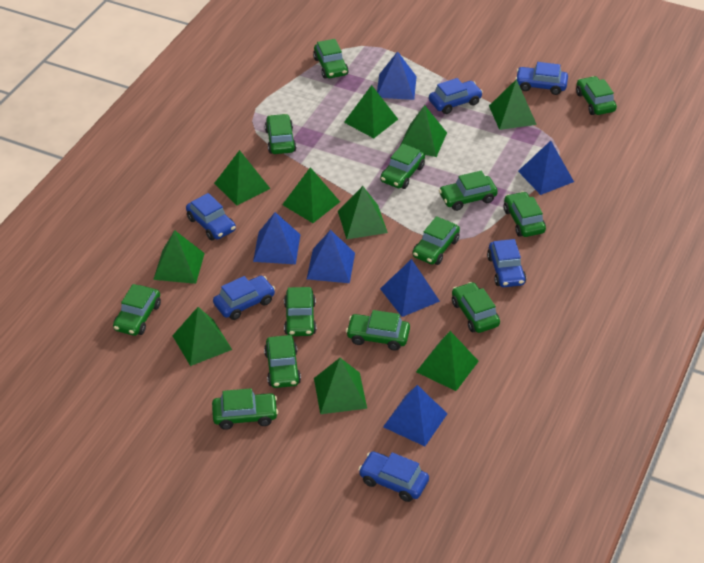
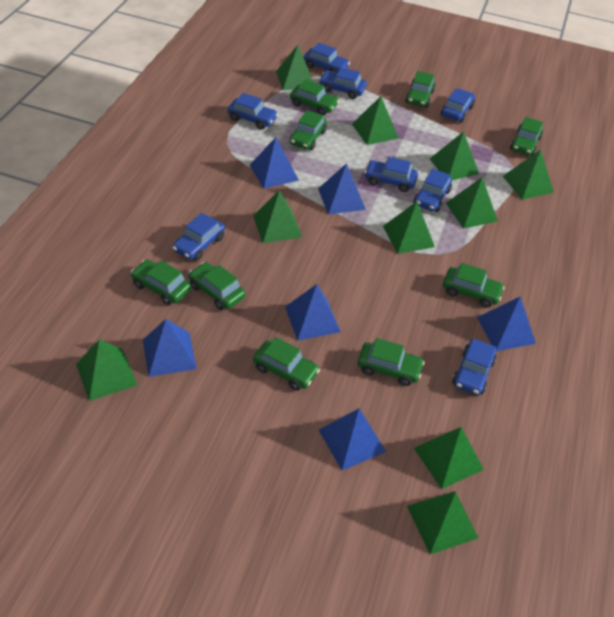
blue car: 6 -> 8
green car: 13 -> 9

